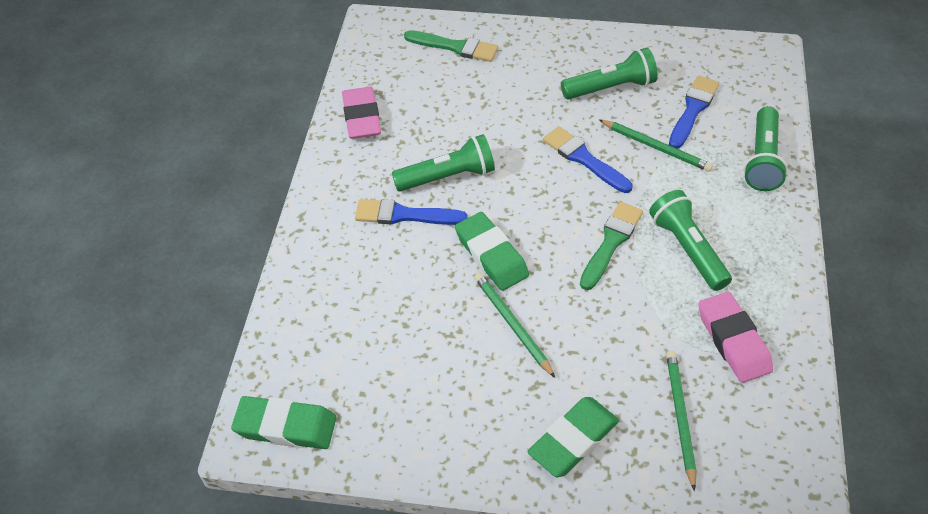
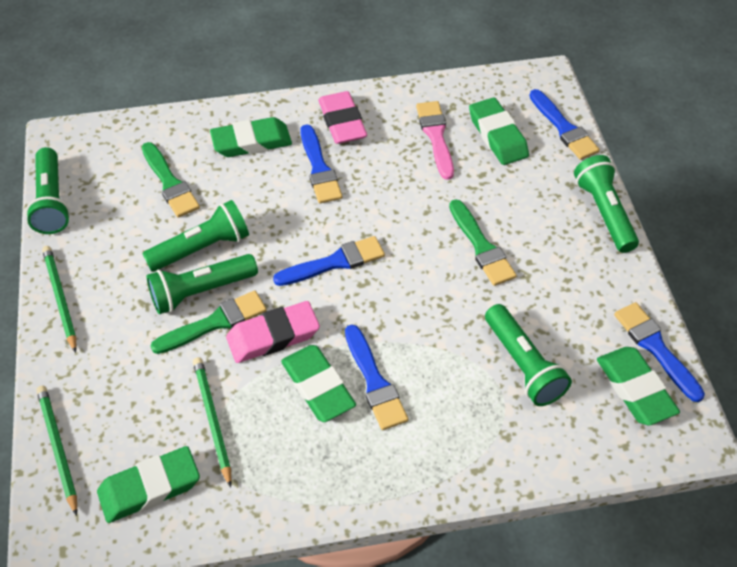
blue brush: 3 -> 5
green brush: 2 -> 3
green eraser: 3 -> 5
green flashlight: 4 -> 5
pink brush: 0 -> 1

